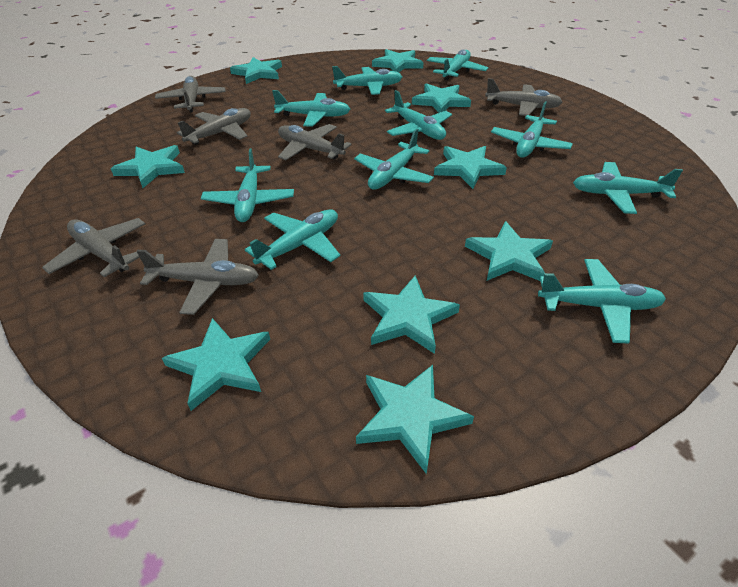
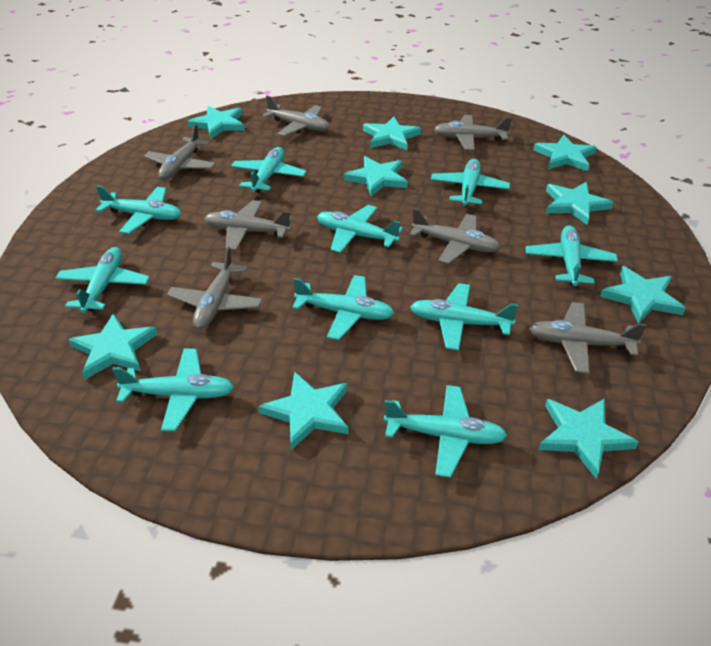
grey plane: 6 -> 7

